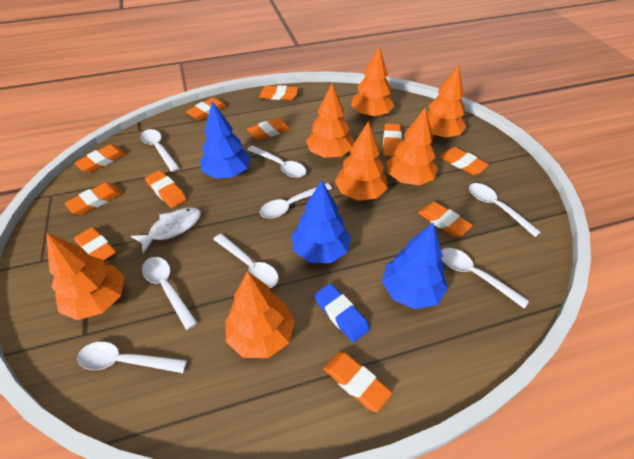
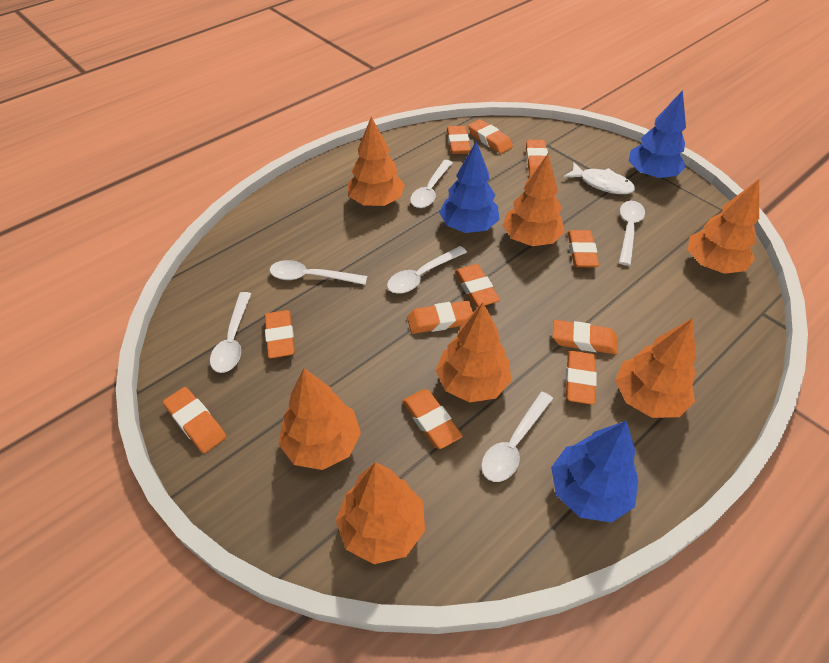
blue eraser: 1 -> 0
white spoon: 8 -> 6

